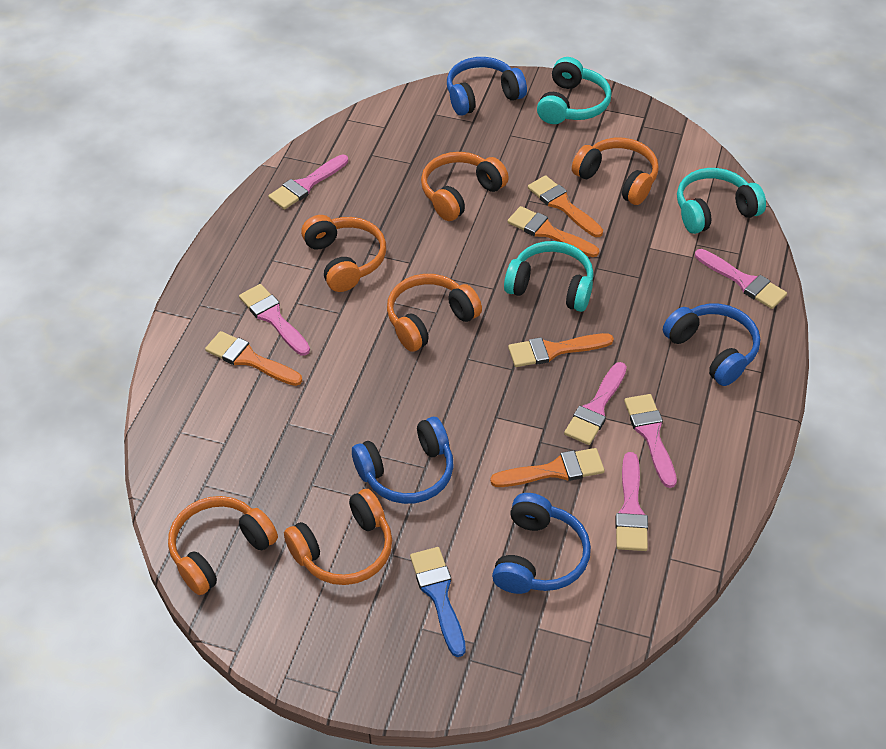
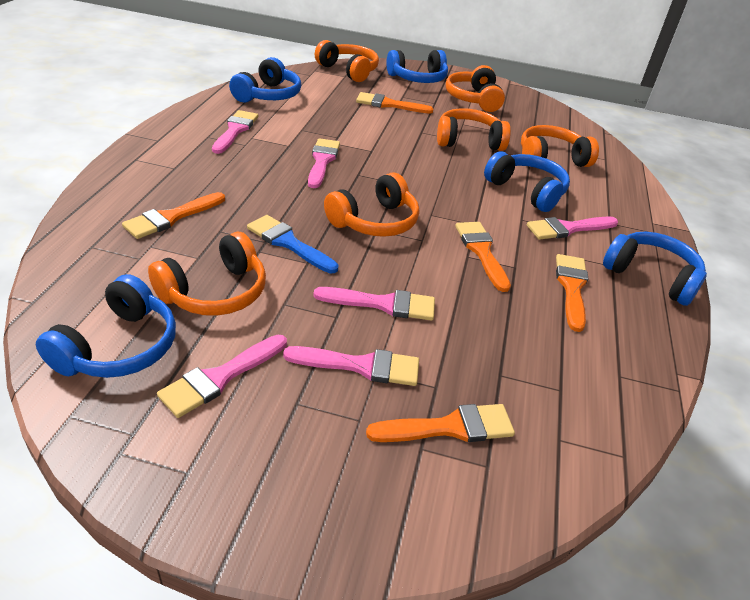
blue headphones: 4 -> 5
turquoise headphones: 3 -> 0

